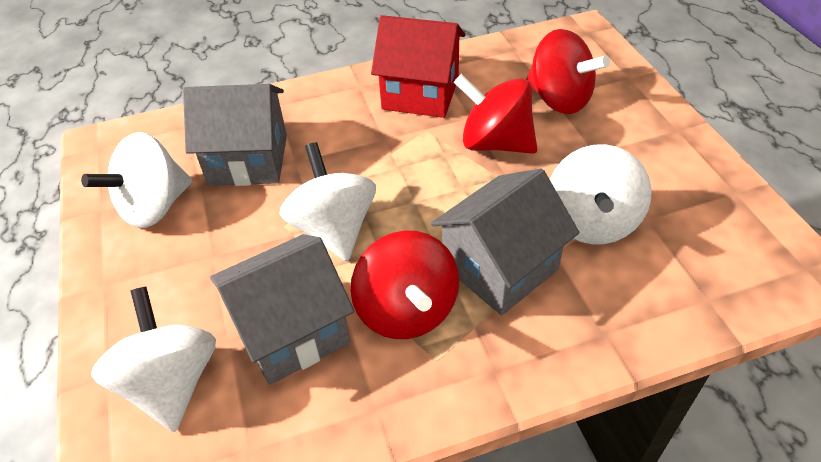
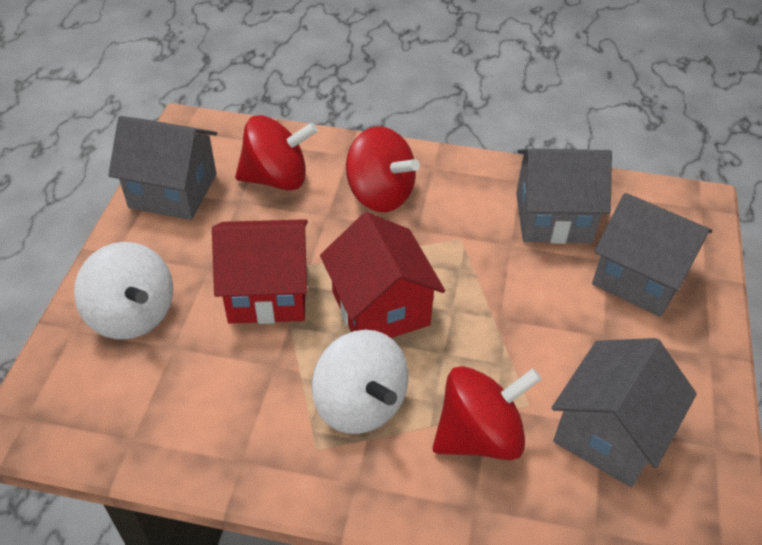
grey house: 3 -> 4
red house: 1 -> 2
white spinning top: 4 -> 2

